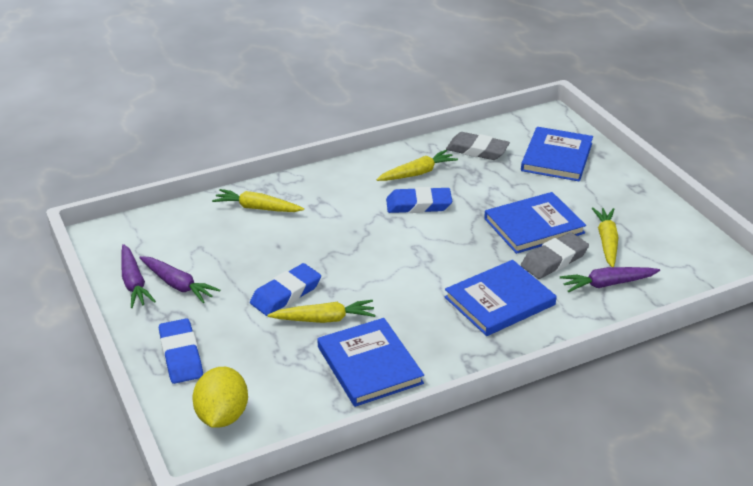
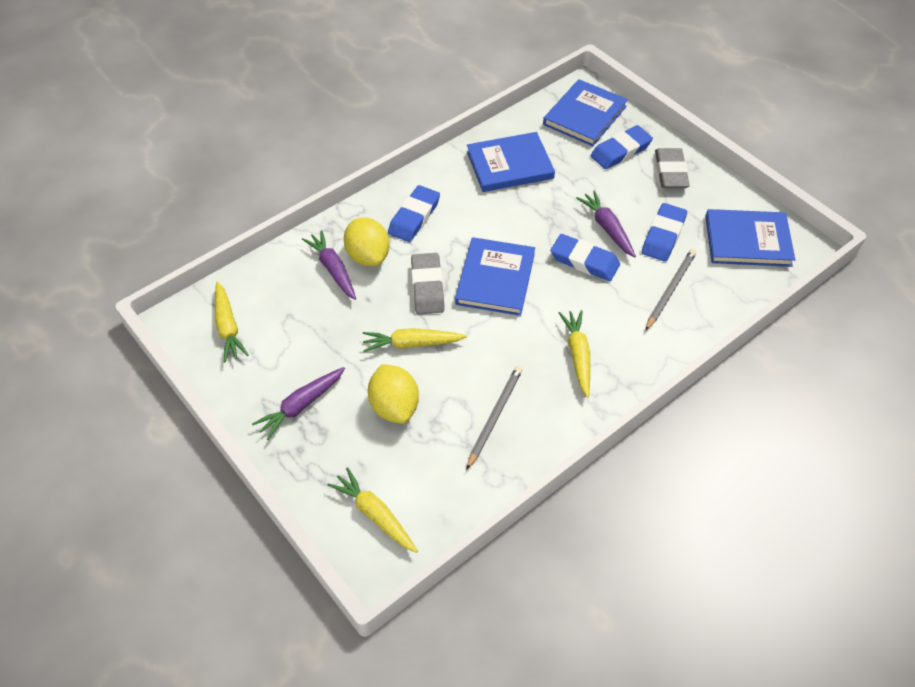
blue eraser: 3 -> 4
grey pencil: 0 -> 2
yellow lemon: 1 -> 2

